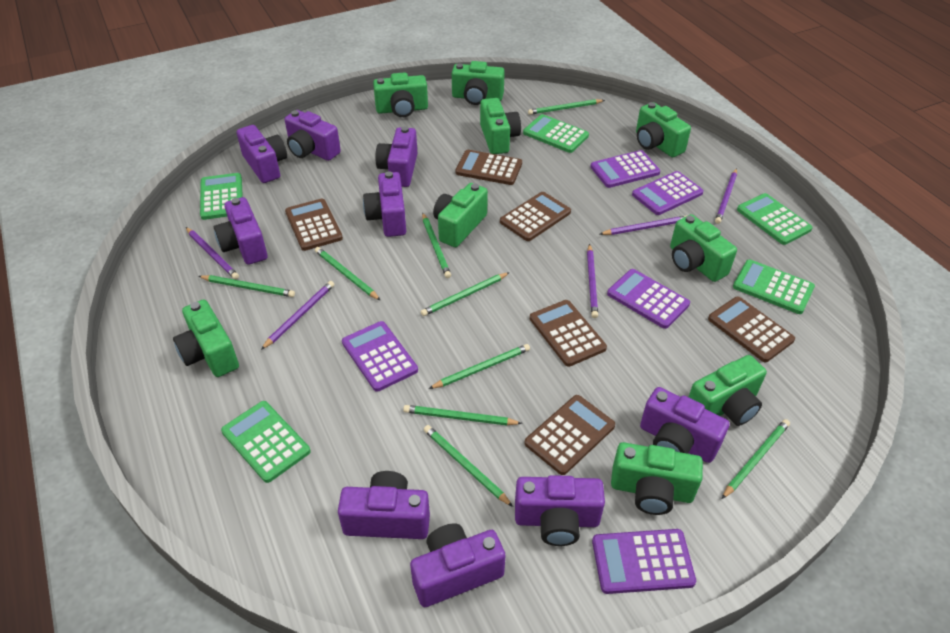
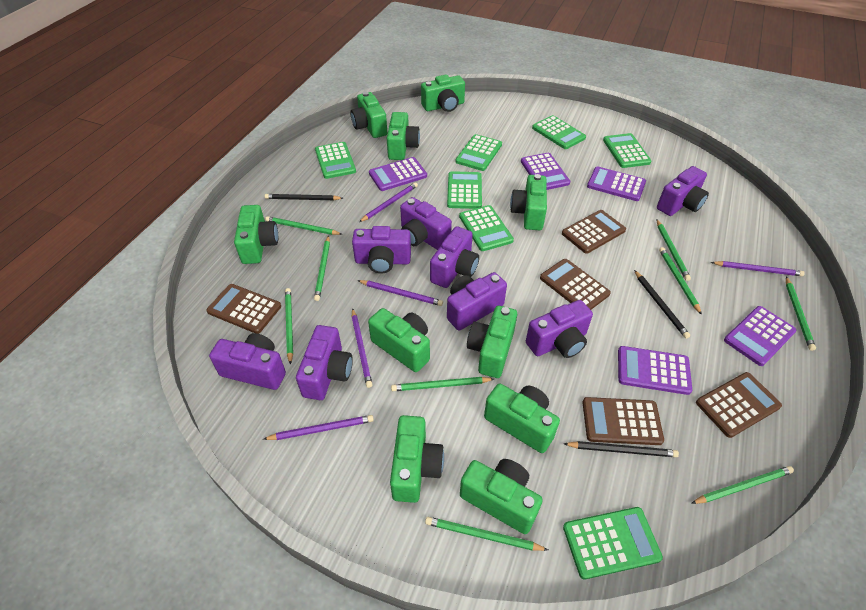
black pencil: 0 -> 3
brown calculator: 6 -> 5
green calculator: 5 -> 7
green camera: 9 -> 10
purple camera: 9 -> 8

